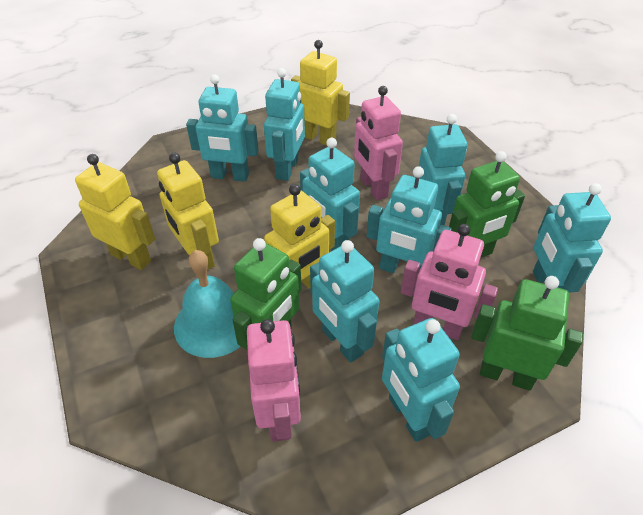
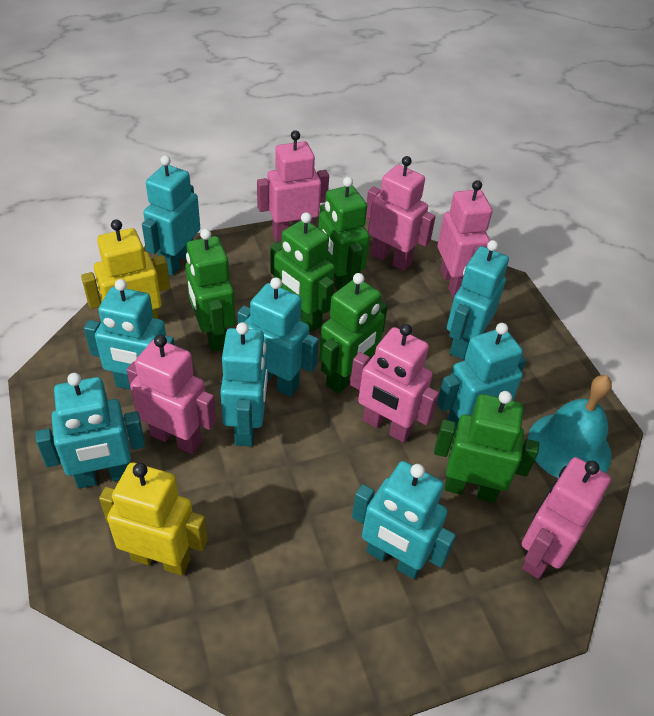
green robot: 3 -> 5
pink robot: 3 -> 6
yellow robot: 4 -> 2

